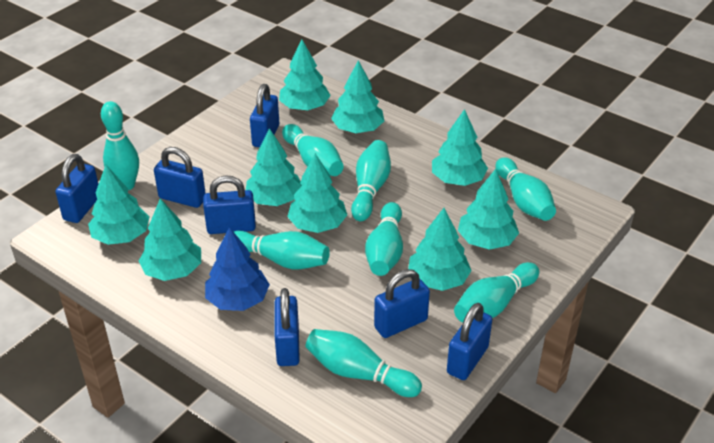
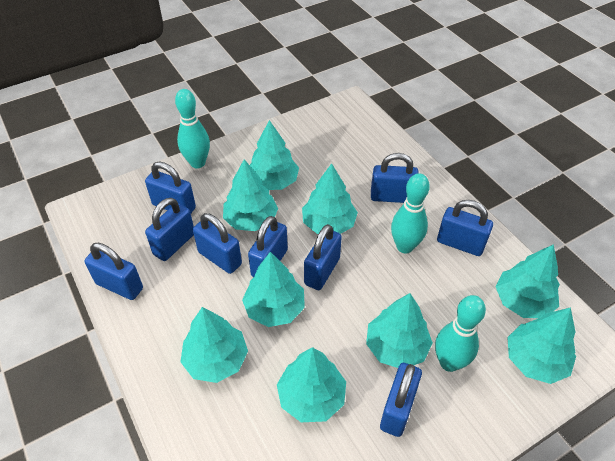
blue padlock: 7 -> 9
blue tree: 1 -> 0
turquoise bowling pin: 8 -> 3

